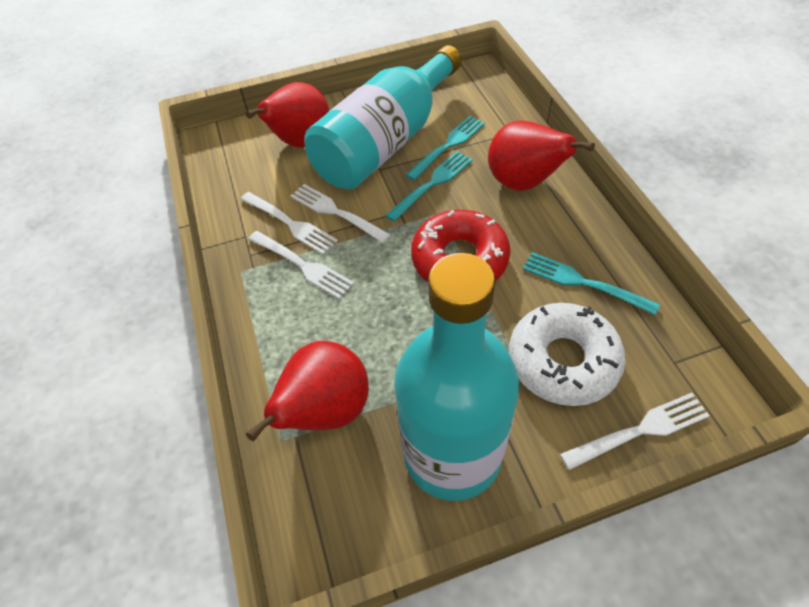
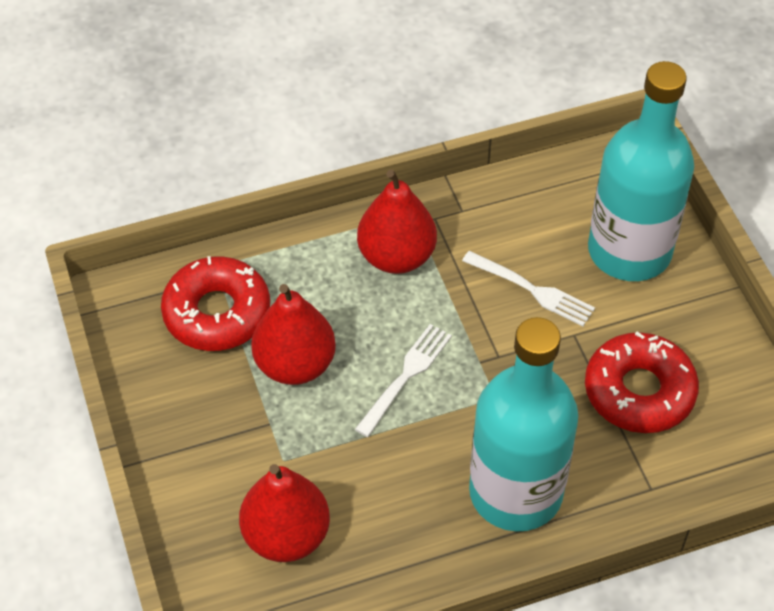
red donut: 1 -> 2
turquoise fork: 3 -> 0
white donut: 1 -> 0
white fork: 4 -> 2

